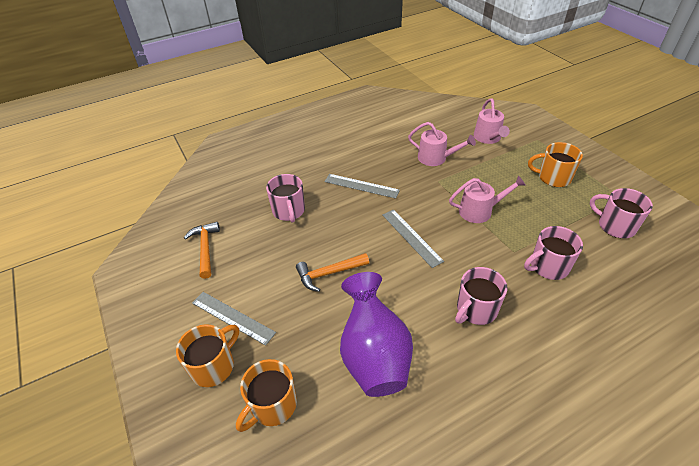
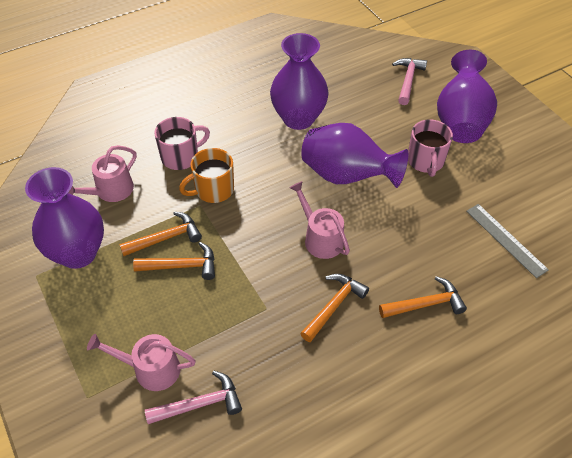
grey ruler: 3 -> 1
orange hammer: 2 -> 4
orange mug: 3 -> 1
pink hammer: 0 -> 2
pink mug: 4 -> 2
purple vase: 1 -> 4

